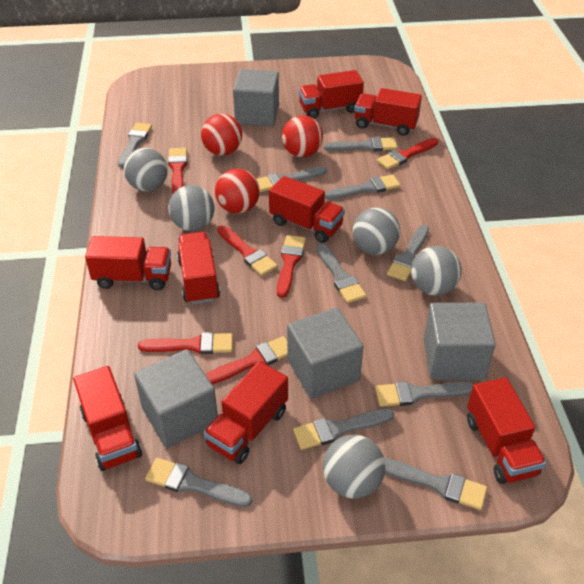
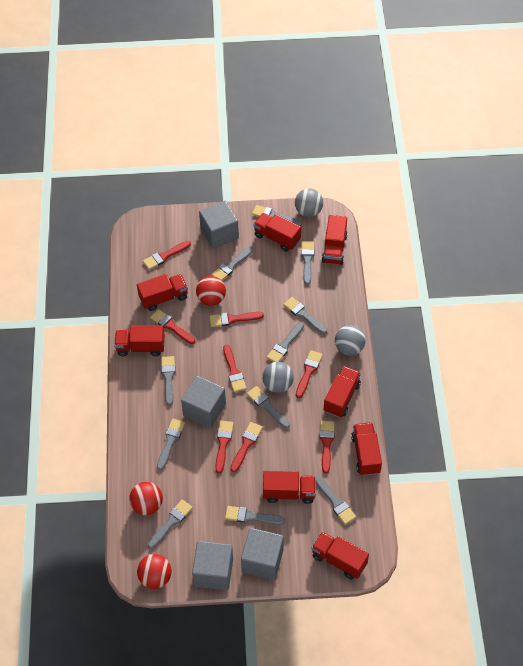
grey ball: 5 -> 3
grey brush: 10 -> 11
red brush: 6 -> 8

